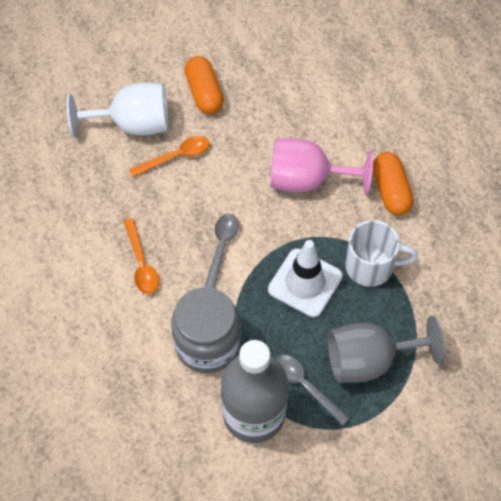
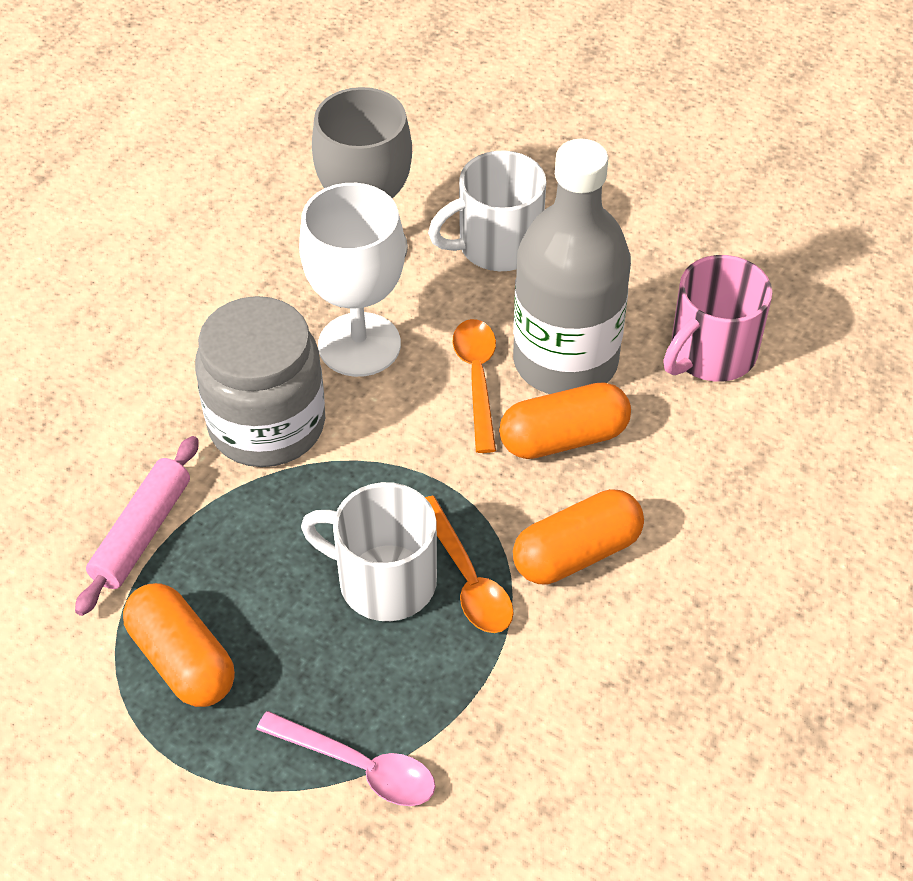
grey spoon: 2 -> 0
orange capsule: 2 -> 3
pink goblet: 1 -> 0
pink mug: 0 -> 1
pink rolling pin: 0 -> 1
pink spoon: 0 -> 1
white mug: 1 -> 2
white traffic cone: 1 -> 0

